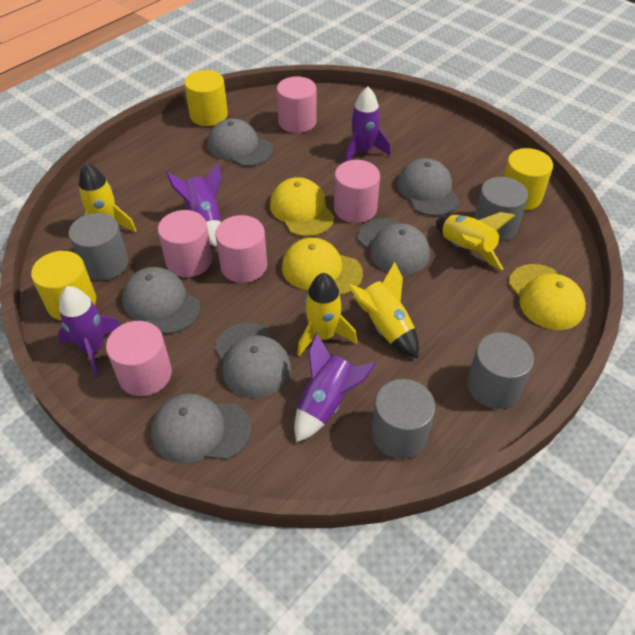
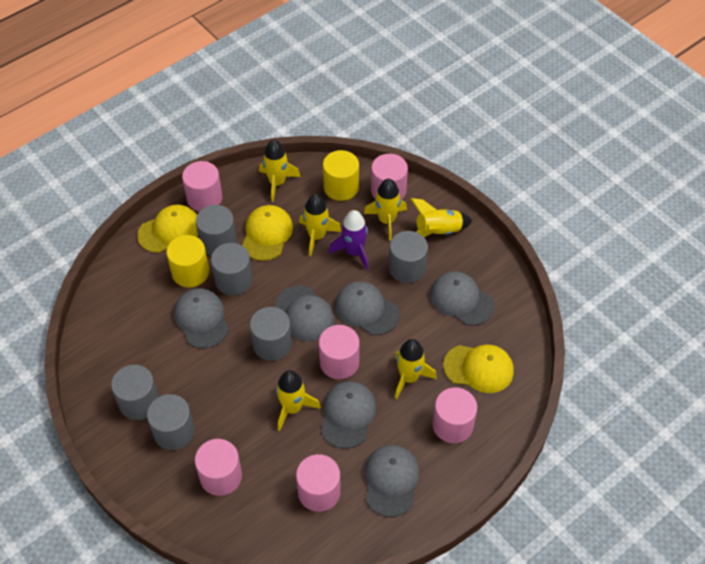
grey cylinder: 4 -> 6
pink cylinder: 5 -> 6
purple rocket: 4 -> 1
yellow cylinder: 3 -> 2
yellow rocket: 4 -> 6

